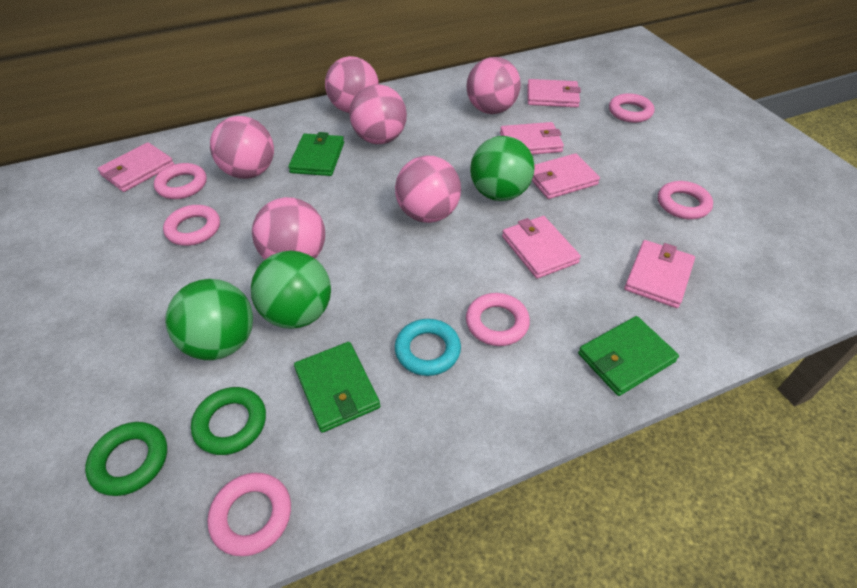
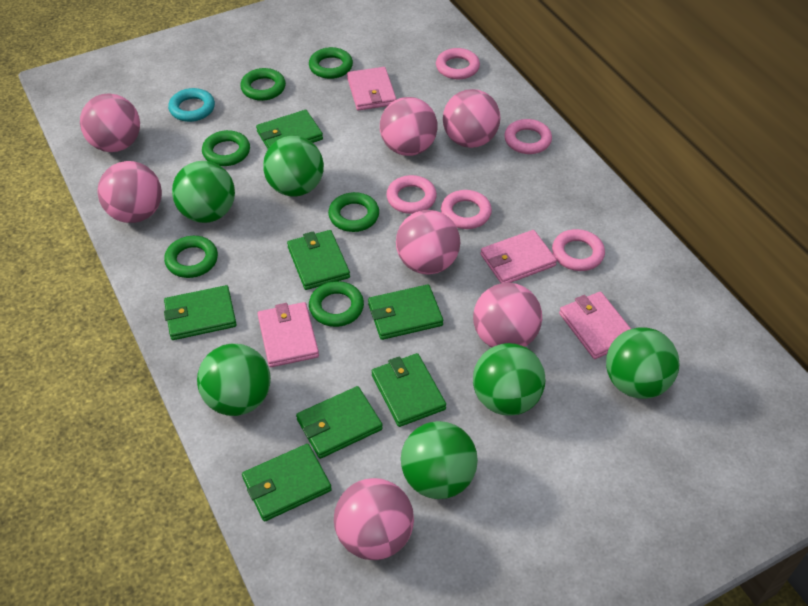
green ball: 3 -> 6
green ring: 2 -> 6
green wallet: 3 -> 7
pink ball: 6 -> 7
pink ring: 6 -> 5
pink wallet: 6 -> 4

